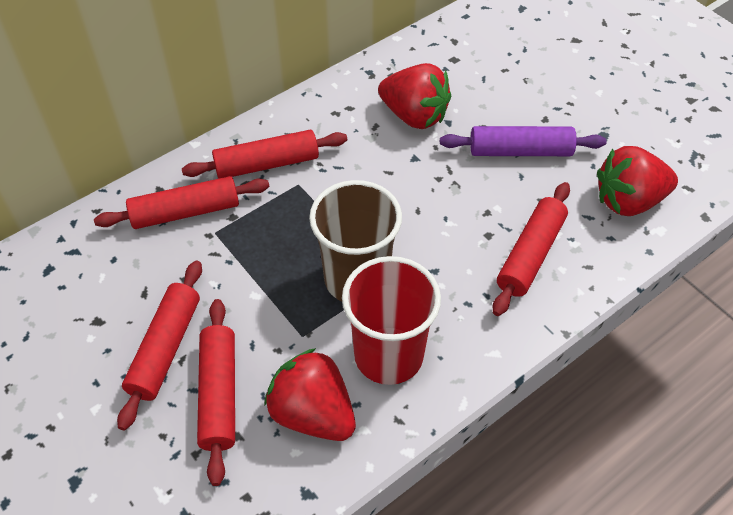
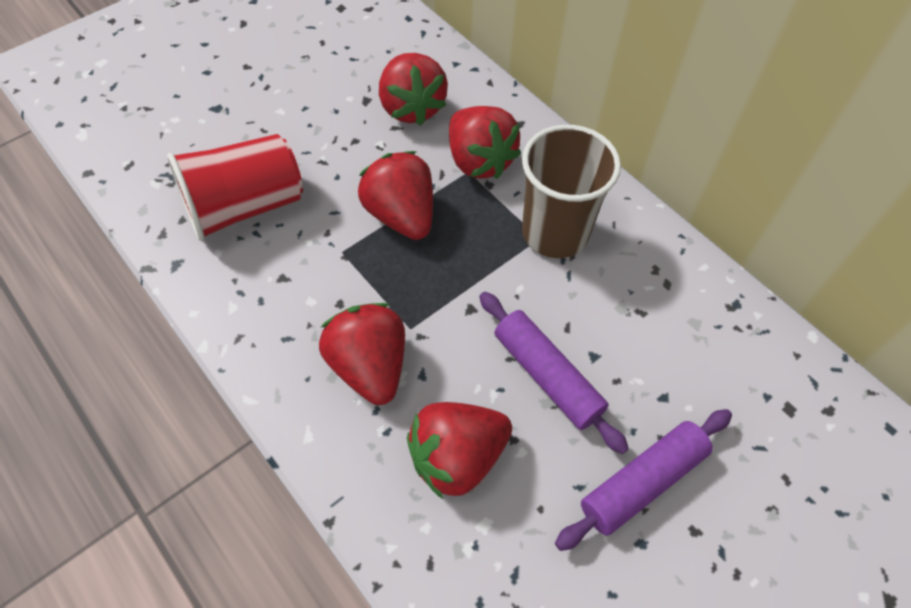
purple rolling pin: 1 -> 2
red rolling pin: 5 -> 0
red strawberry: 3 -> 5

